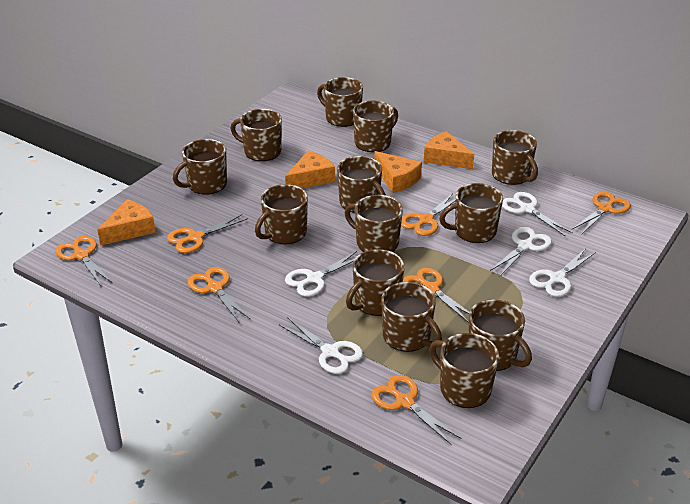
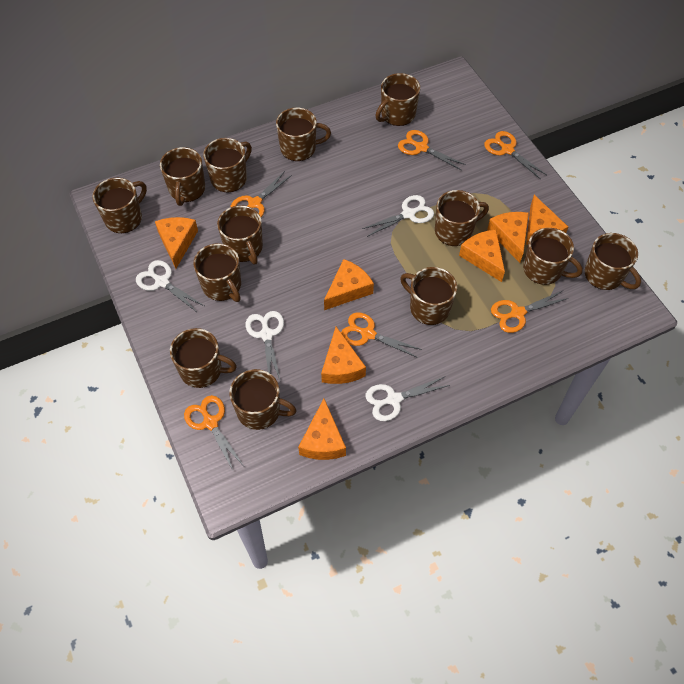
orange cheese: 4 -> 7
orange scissors: 7 -> 6
white scissors: 5 -> 4

